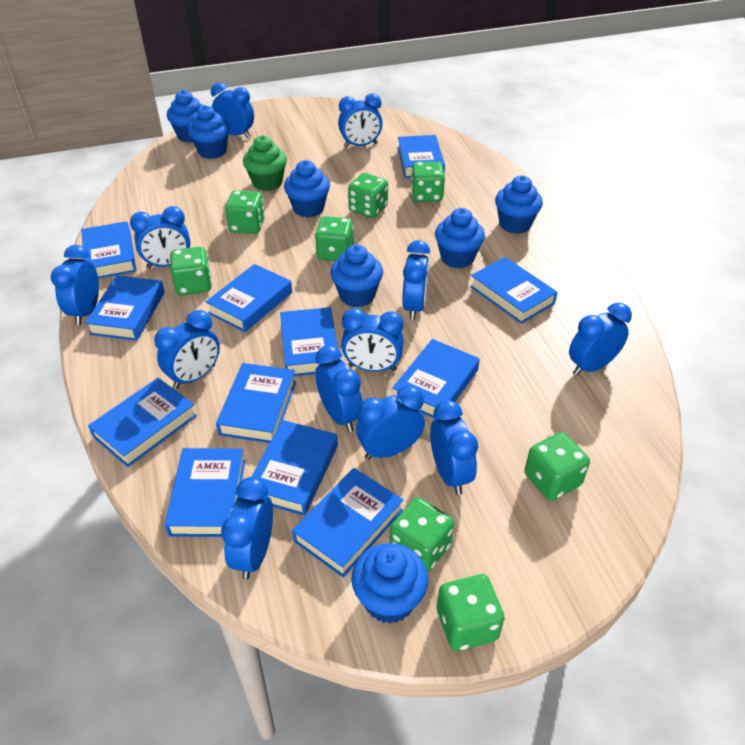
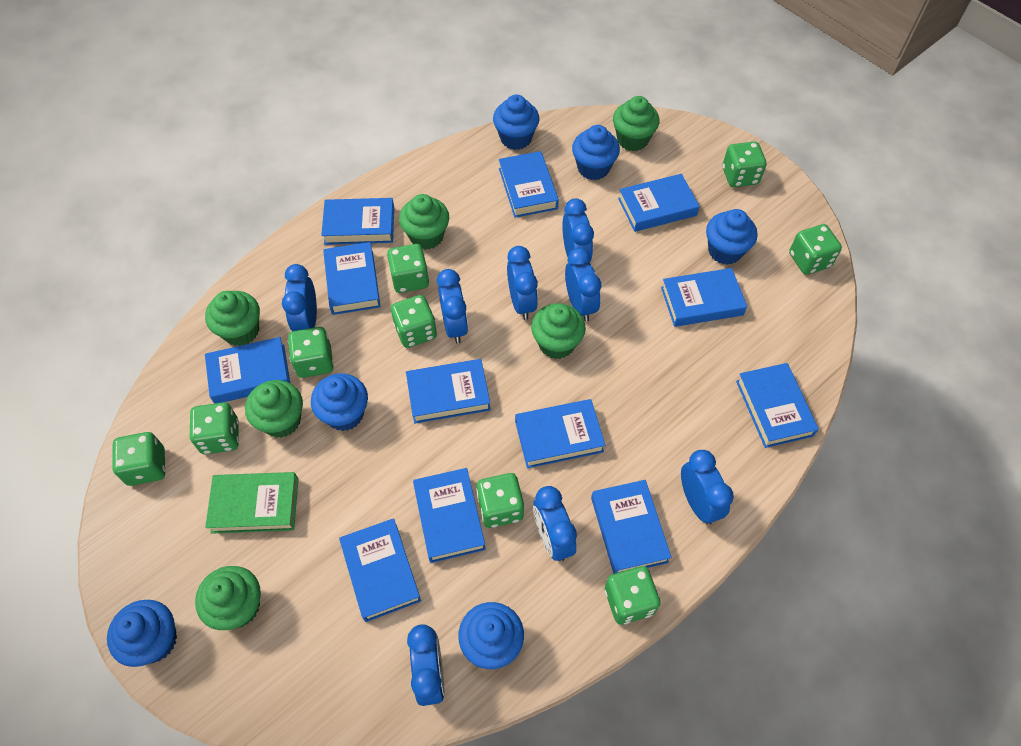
blue clock: 12 -> 8
blue cupcake: 7 -> 6
green book: 0 -> 1
green cupcake: 1 -> 6
green dice: 8 -> 9

